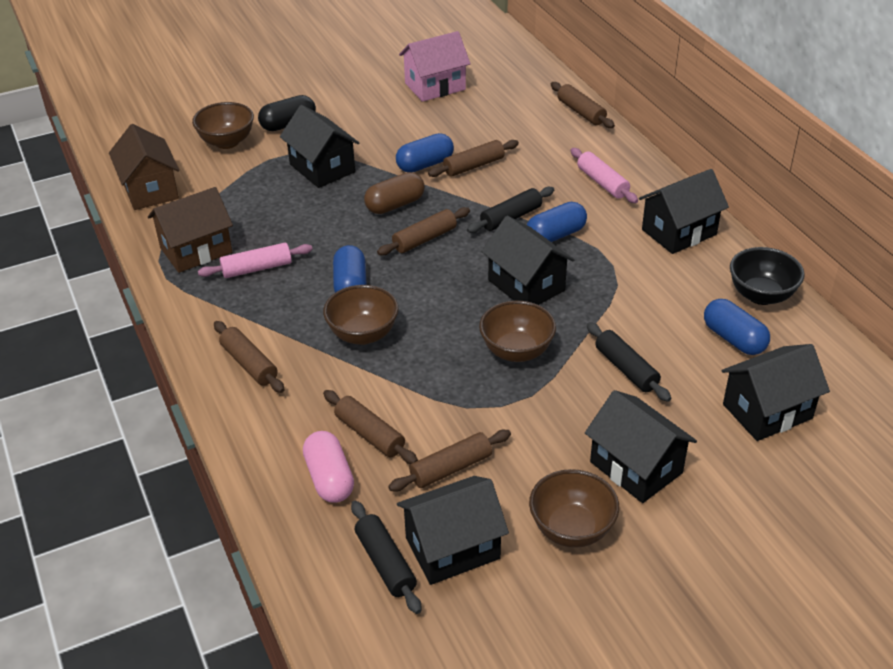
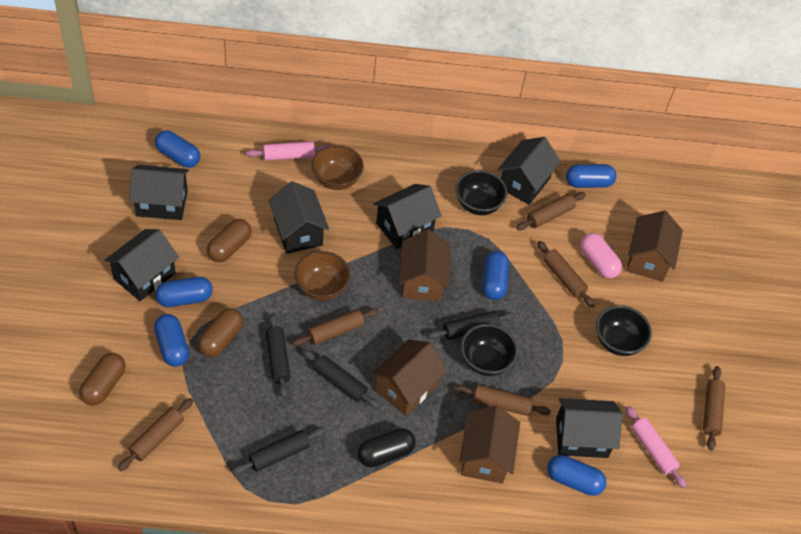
black bowl: 1 -> 3
black rolling pin: 3 -> 4
blue capsule: 4 -> 6
brown bowl: 4 -> 2
brown capsule: 1 -> 3
brown house: 2 -> 4
pink house: 1 -> 0

